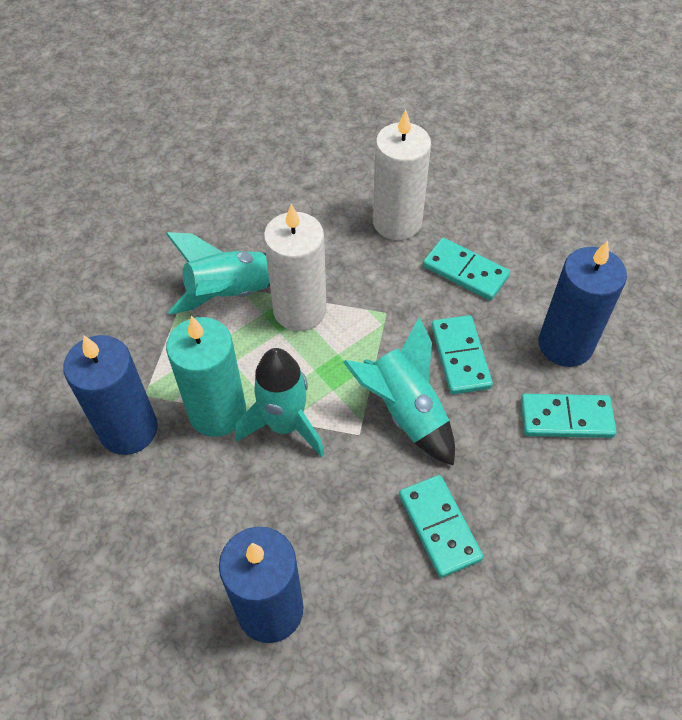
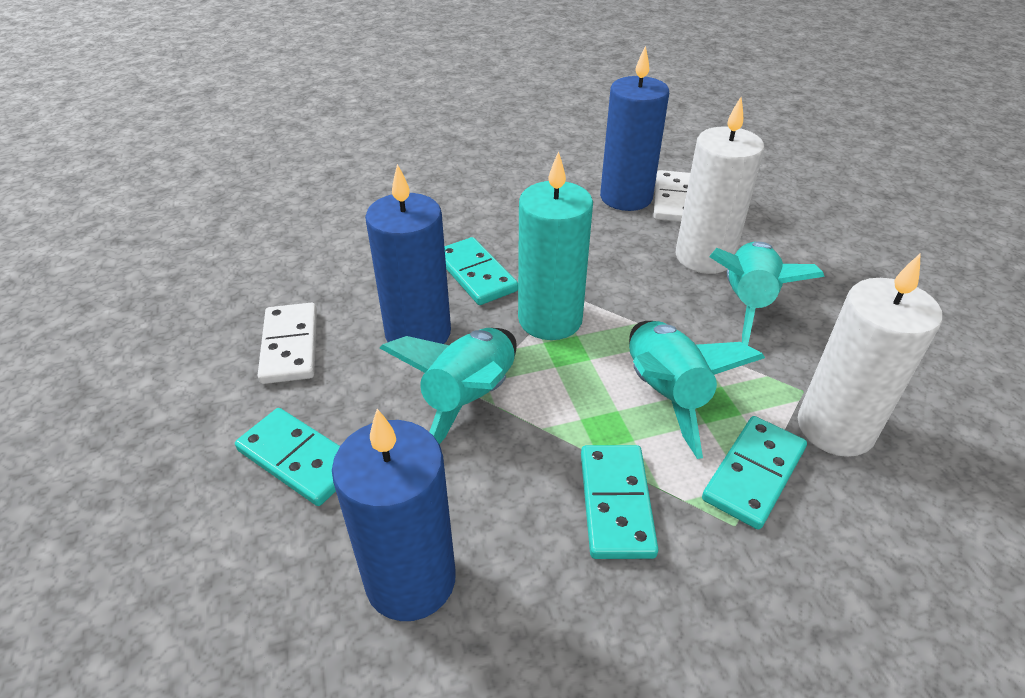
white domino: 0 -> 2

